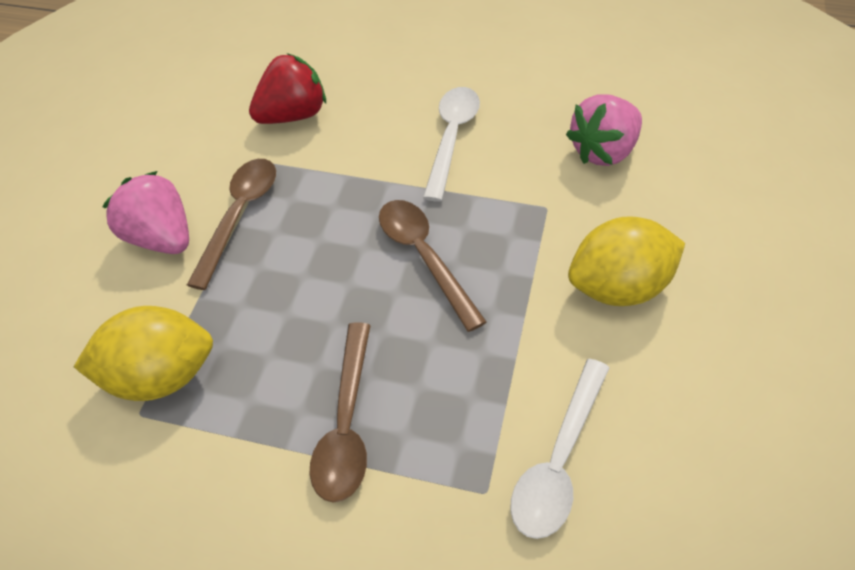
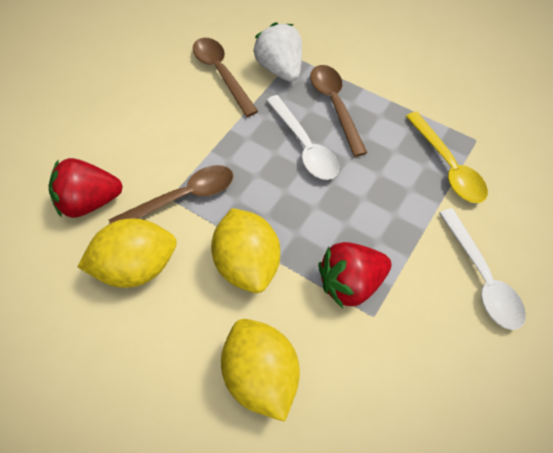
pink strawberry: 2 -> 0
red strawberry: 1 -> 2
white strawberry: 0 -> 1
yellow lemon: 2 -> 3
yellow spoon: 0 -> 1

